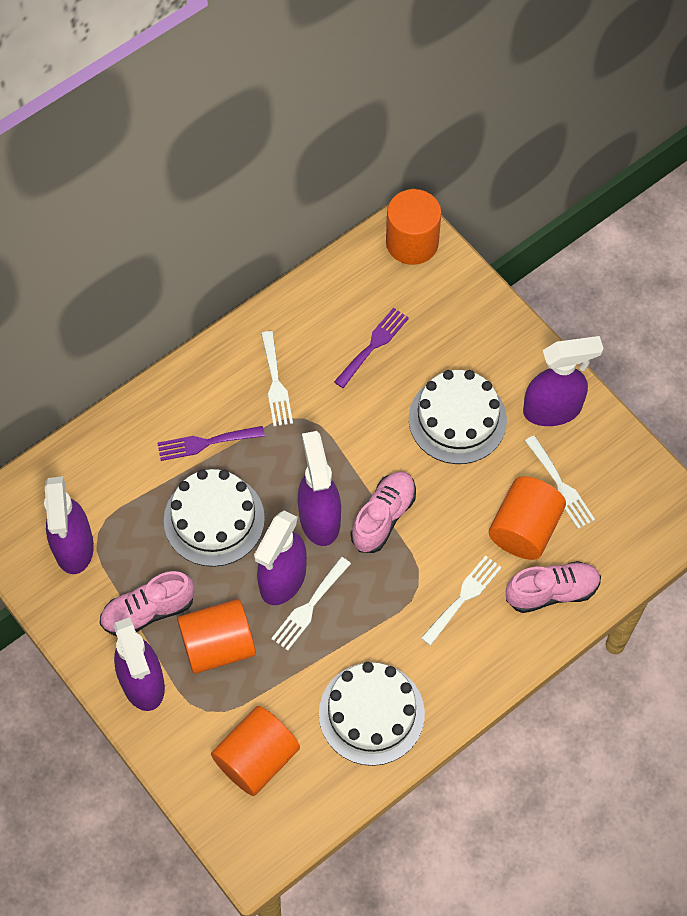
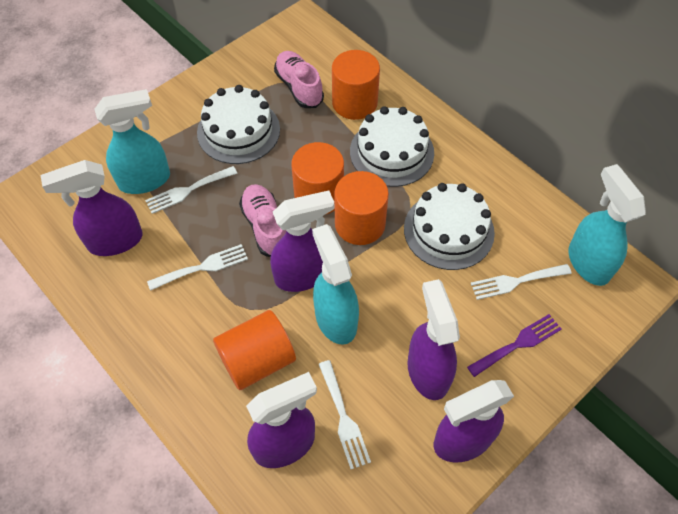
pink shoe: 3 -> 2
purple fork: 2 -> 1
turquoise spray bottle: 0 -> 3

